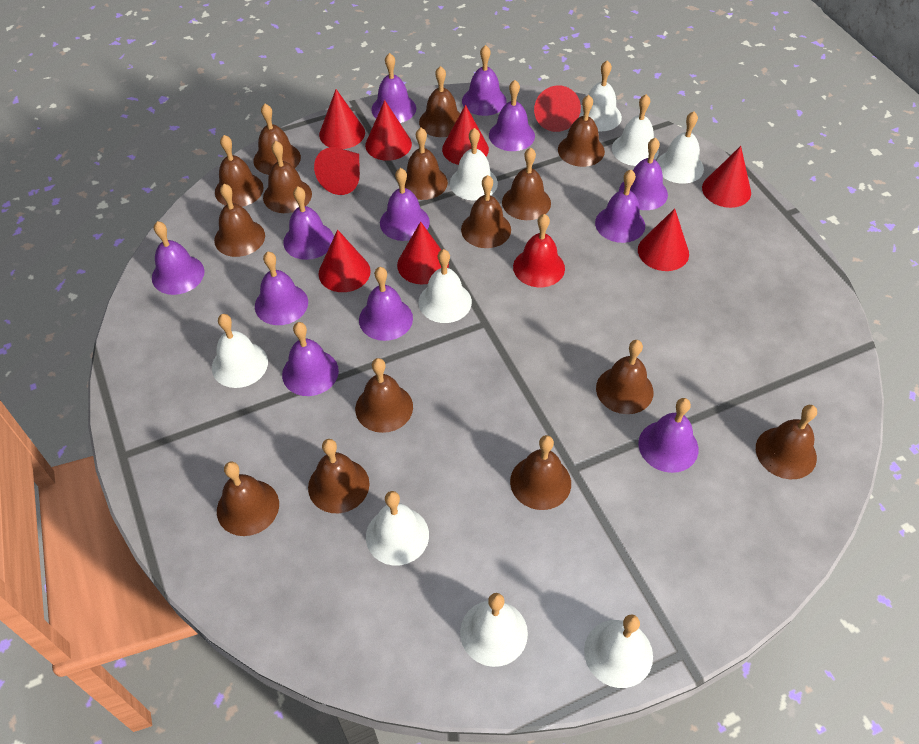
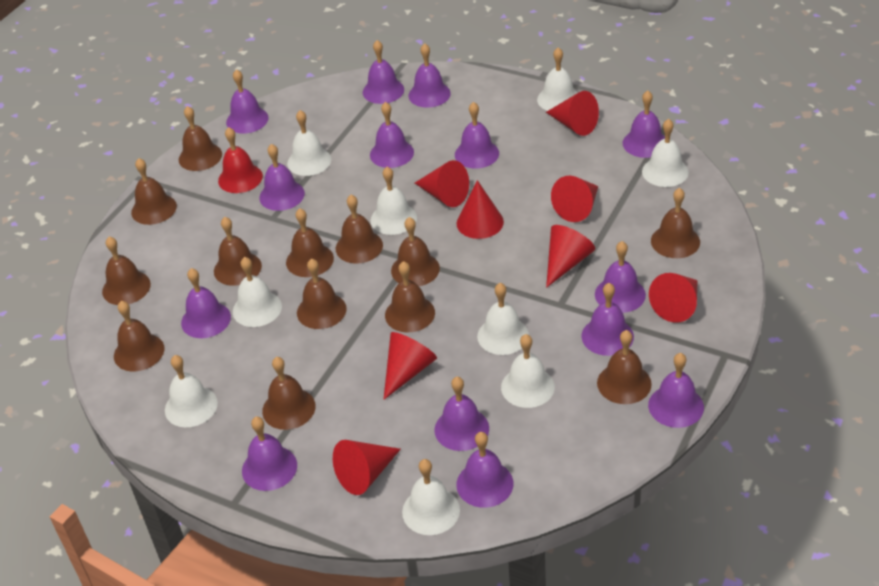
brown bell: 15 -> 13
purple bell: 12 -> 14
red cone: 9 -> 8

